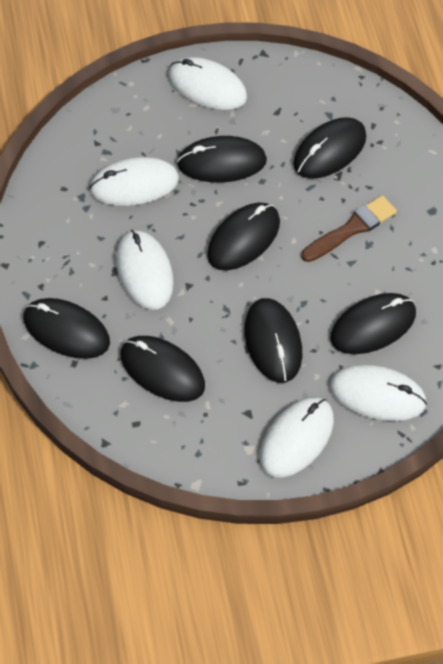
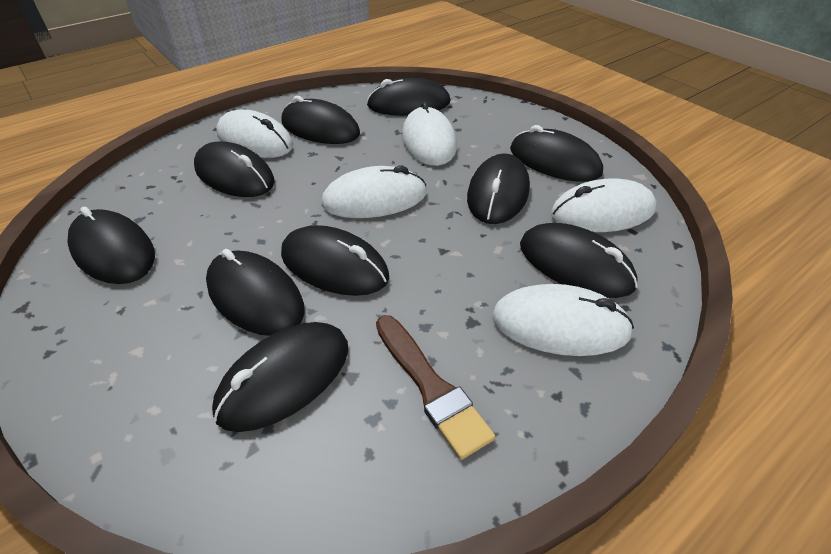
black mouse: 7 -> 10

